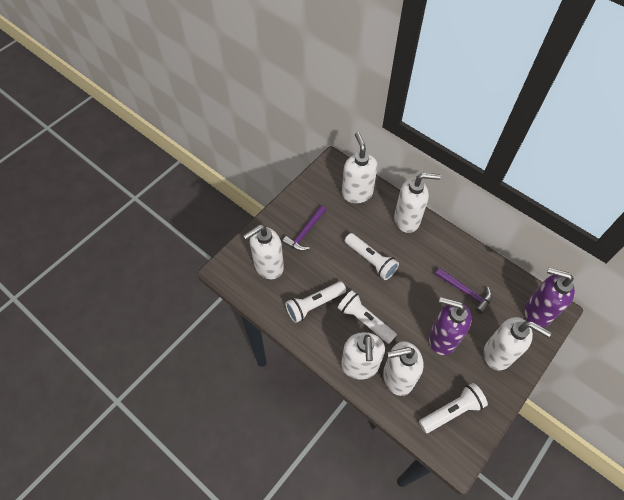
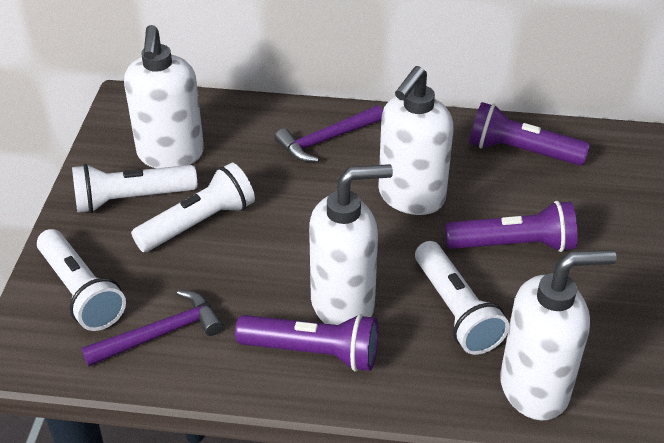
purple flashlight: 0 -> 3
purple soap dispenser: 2 -> 0
white soap dispenser: 6 -> 4

